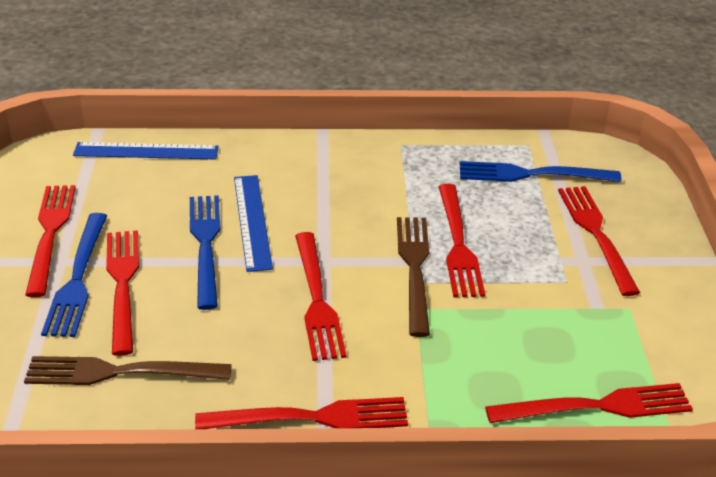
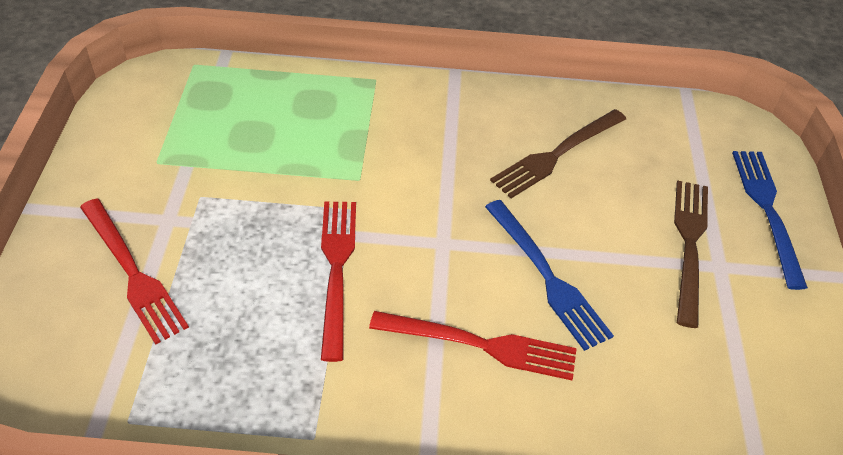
blue fork: 3 -> 2
blue ruler: 2 -> 0
red fork: 7 -> 3

